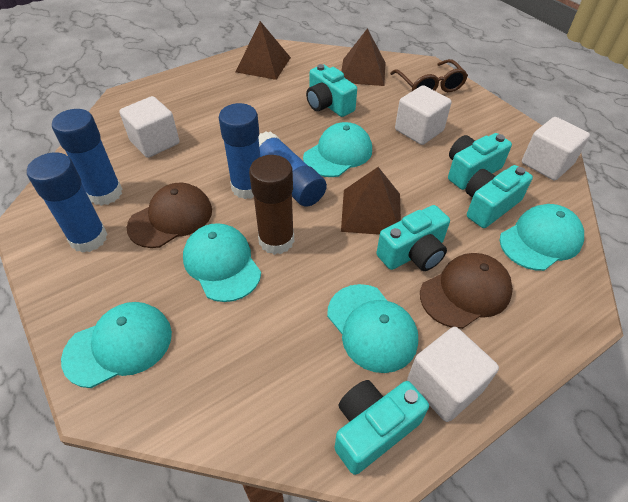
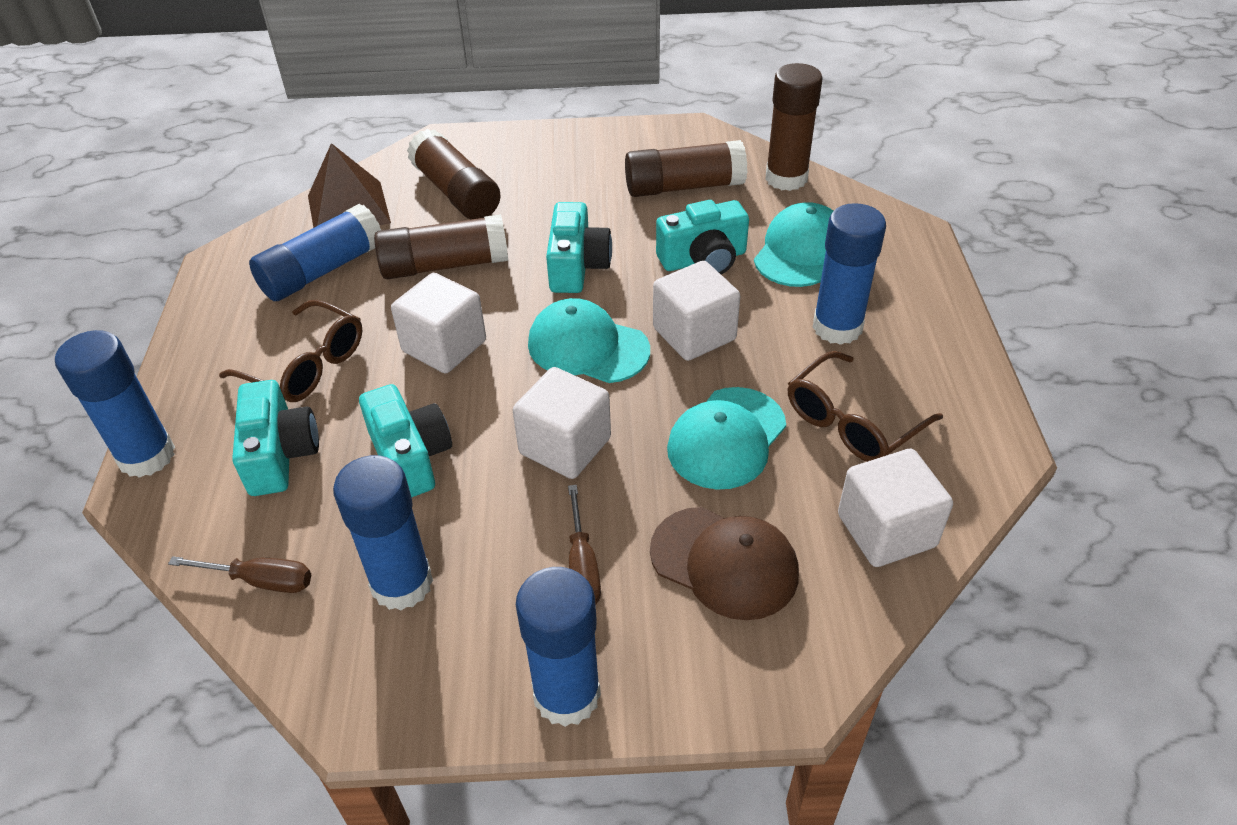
blue glue stick: 4 -> 5
brown cap: 2 -> 1
brown glasses: 1 -> 2
brown glue stick: 1 -> 4
brown pyramid: 3 -> 1
brown screwdriver: 0 -> 2
turquoise camera: 5 -> 4
turquoise cap: 5 -> 3

